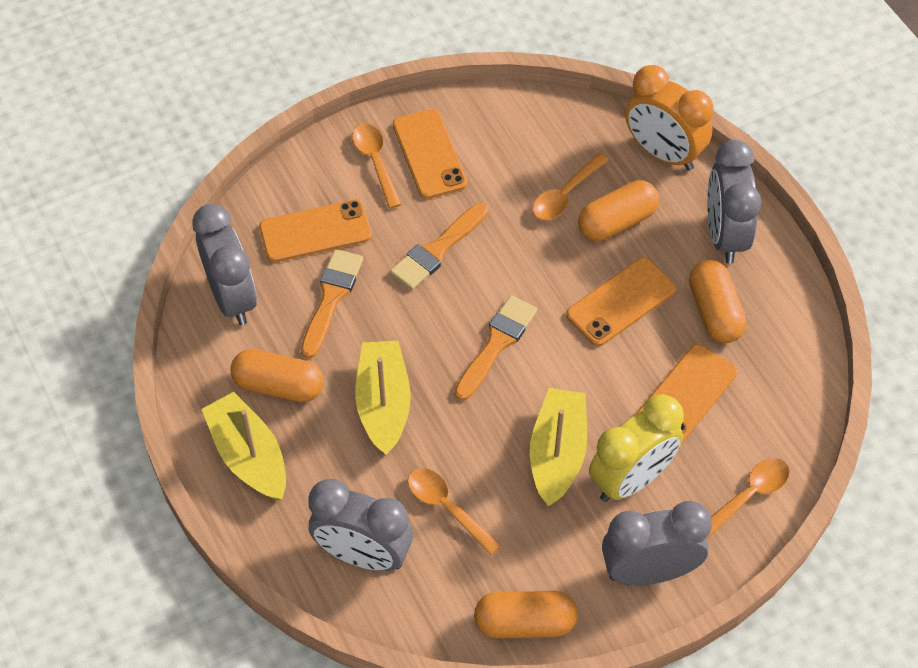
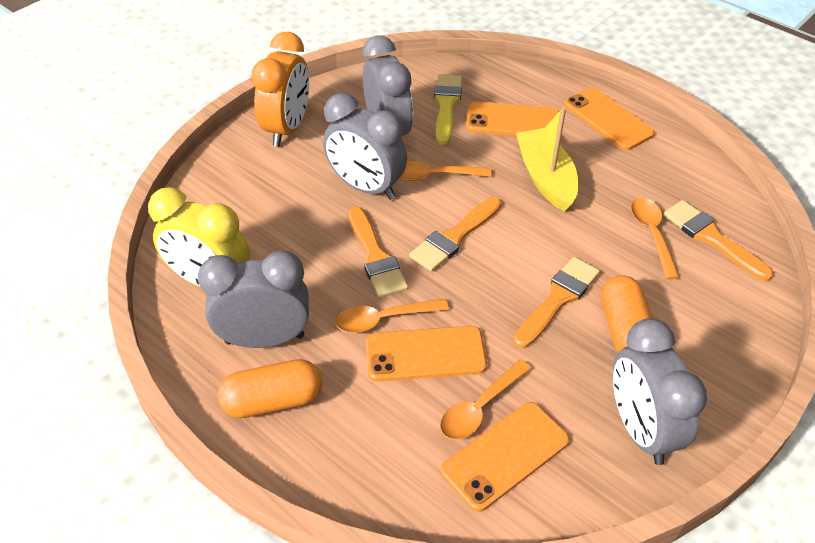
orange brush: 3 -> 4
orange capsule: 4 -> 2
yellow boat: 3 -> 1
yellow brush: 0 -> 1

